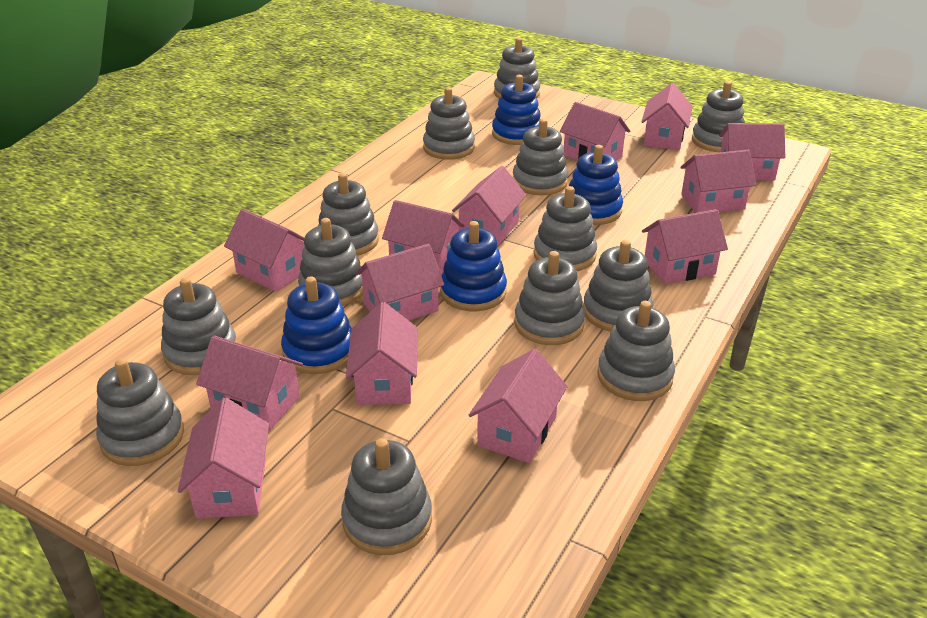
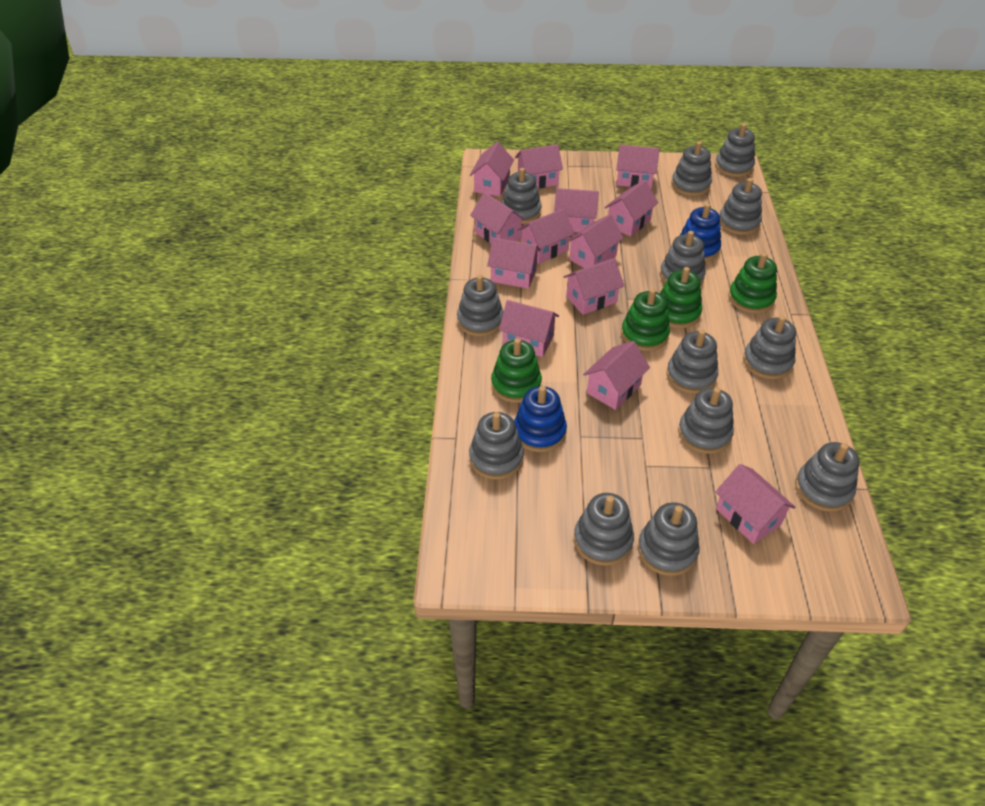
blue stacking toy: 4 -> 2
green stacking toy: 0 -> 4

